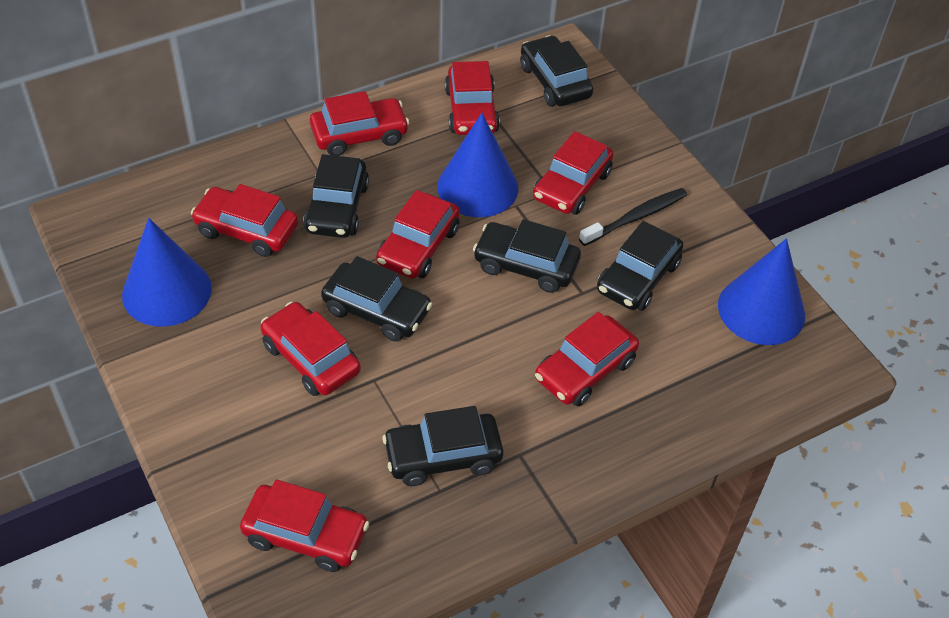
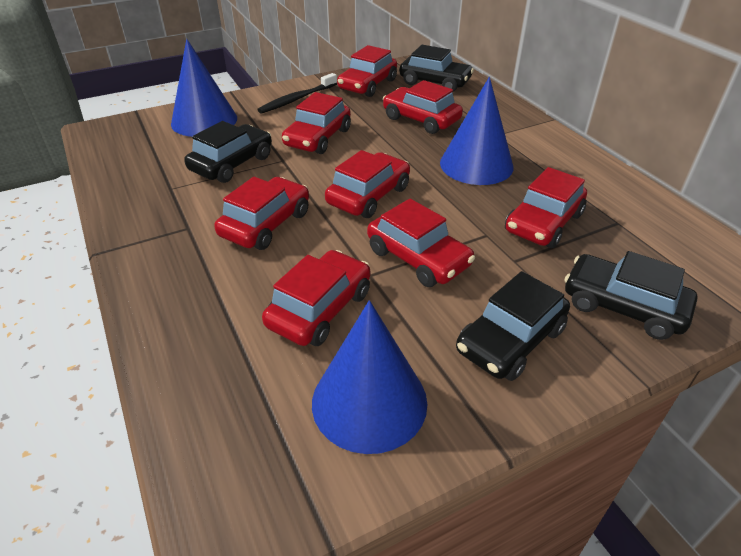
black car: 6 -> 4

